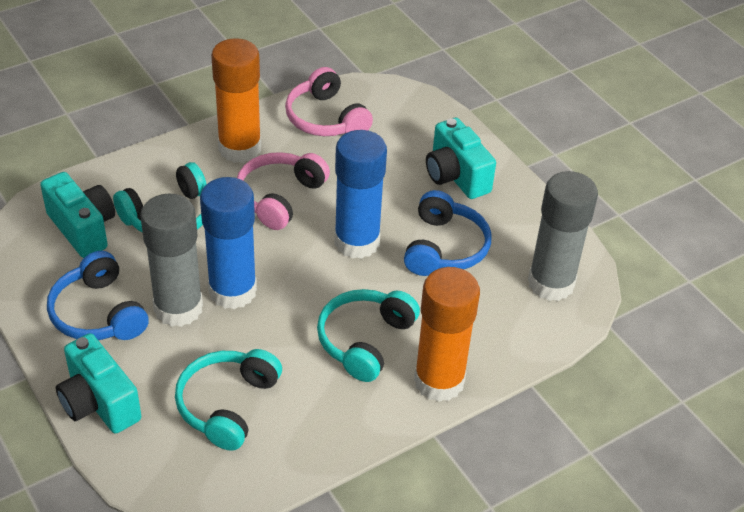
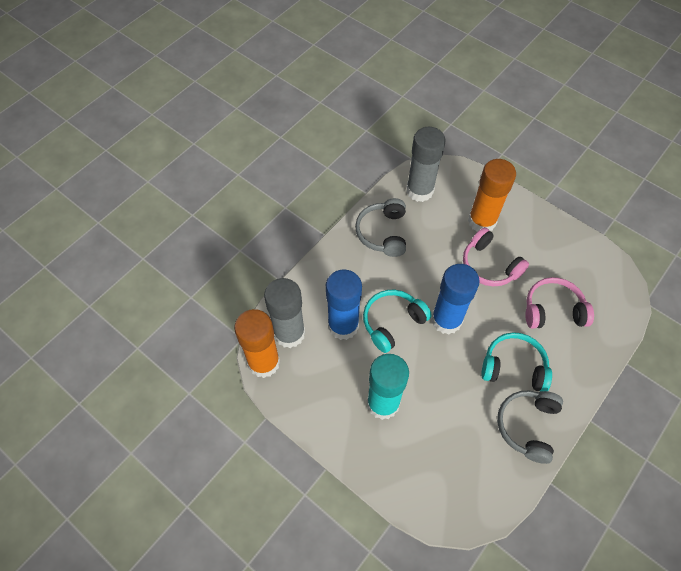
blue headphones: 2 -> 0
grey headphones: 0 -> 2
turquoise camera: 3 -> 0
turquoise glue stick: 0 -> 1
turquoise headphones: 3 -> 2

